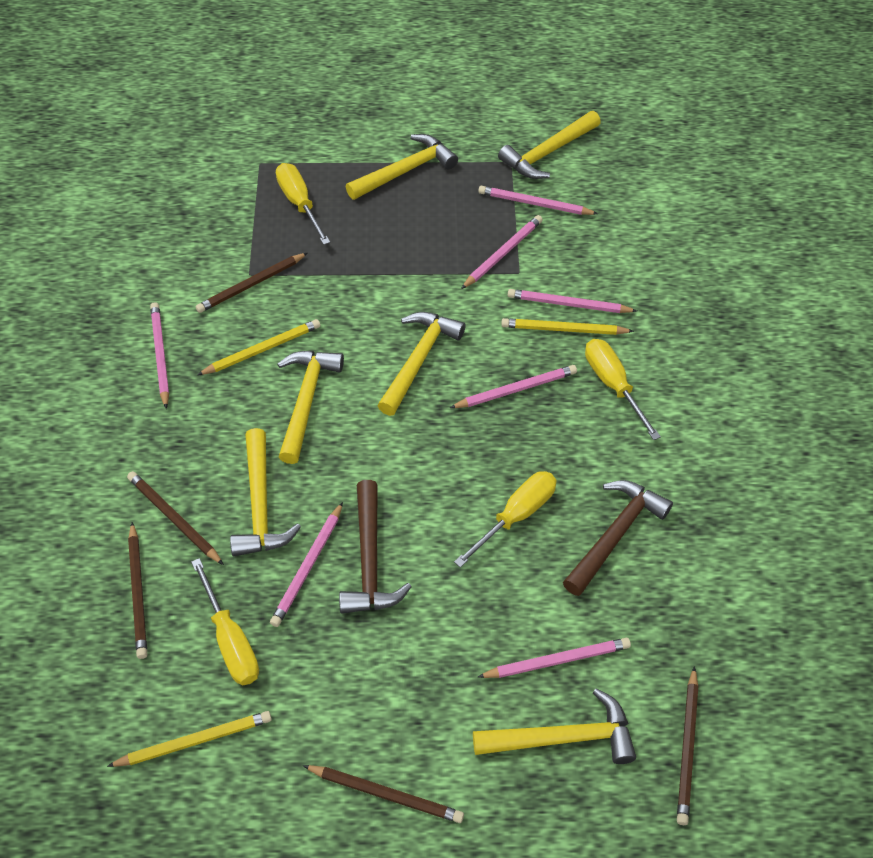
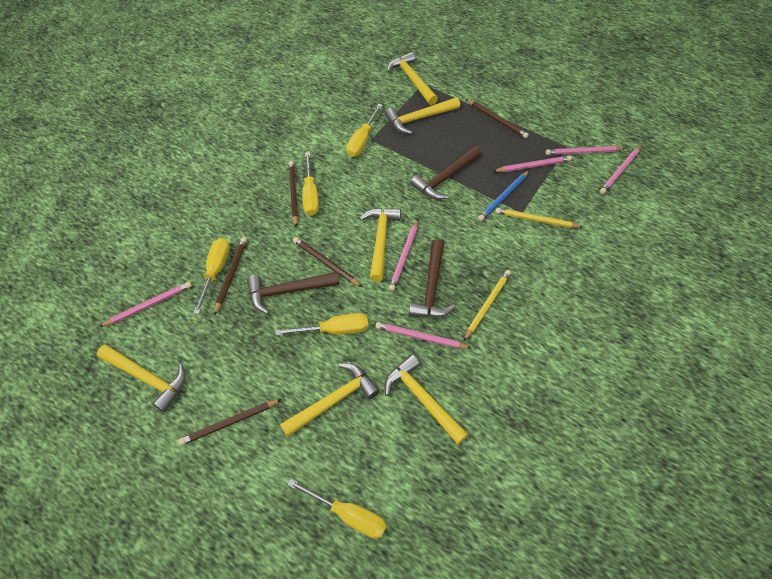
blue pencil: 0 -> 1
brown hammer: 2 -> 3
pink pencil: 7 -> 6
yellow pencil: 3 -> 2
yellow screwdriver: 4 -> 5

